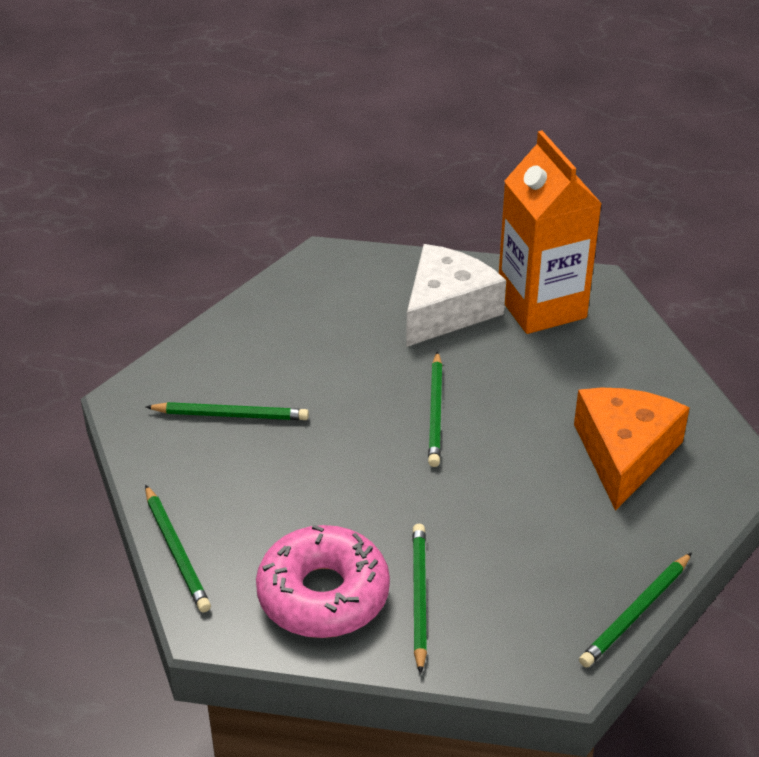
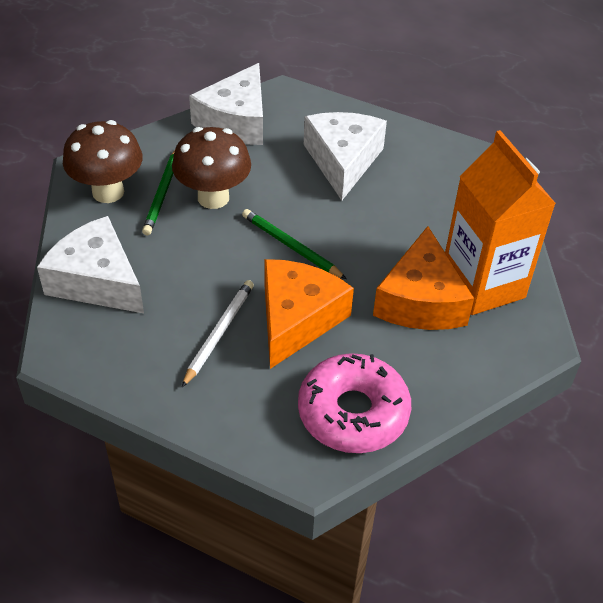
brown mushroom: 0 -> 2
green pencil: 5 -> 2
orange cheese: 1 -> 2
white cheese: 1 -> 3
white pencil: 0 -> 1

